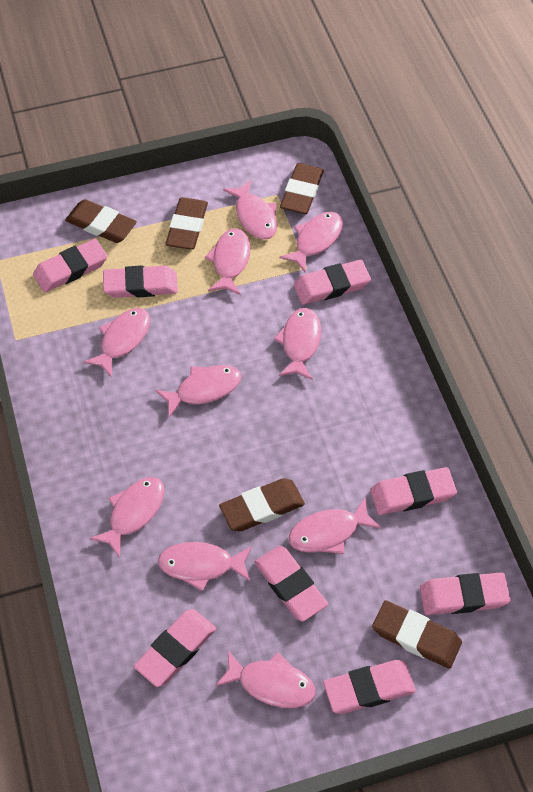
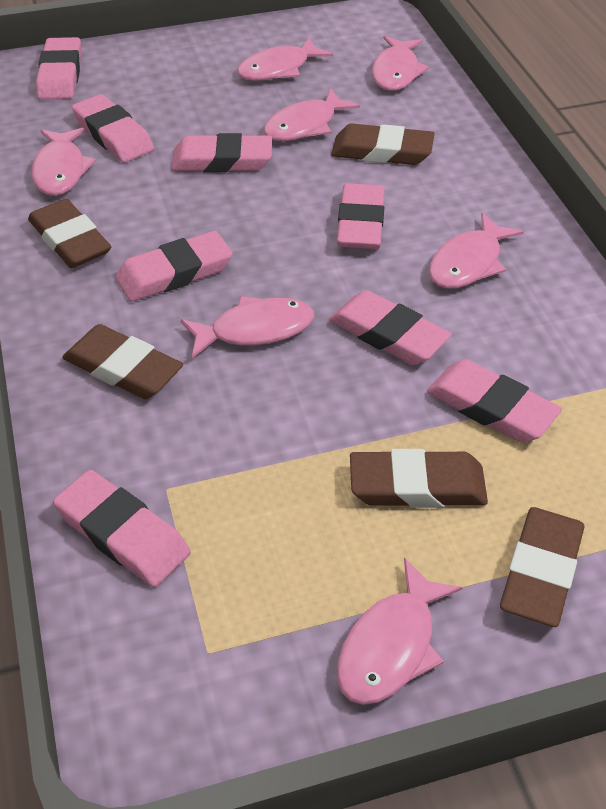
pink fish: 10 -> 7

